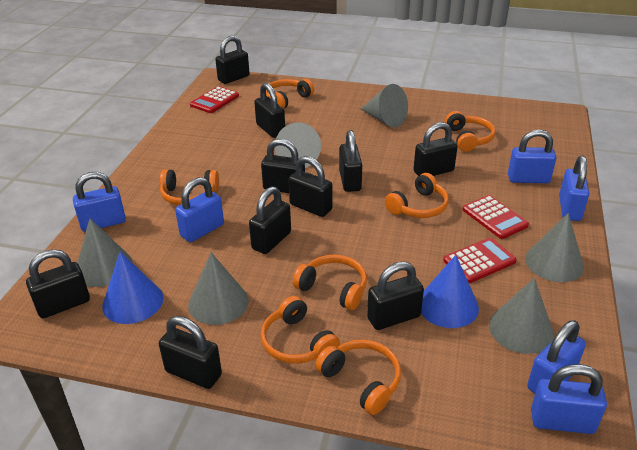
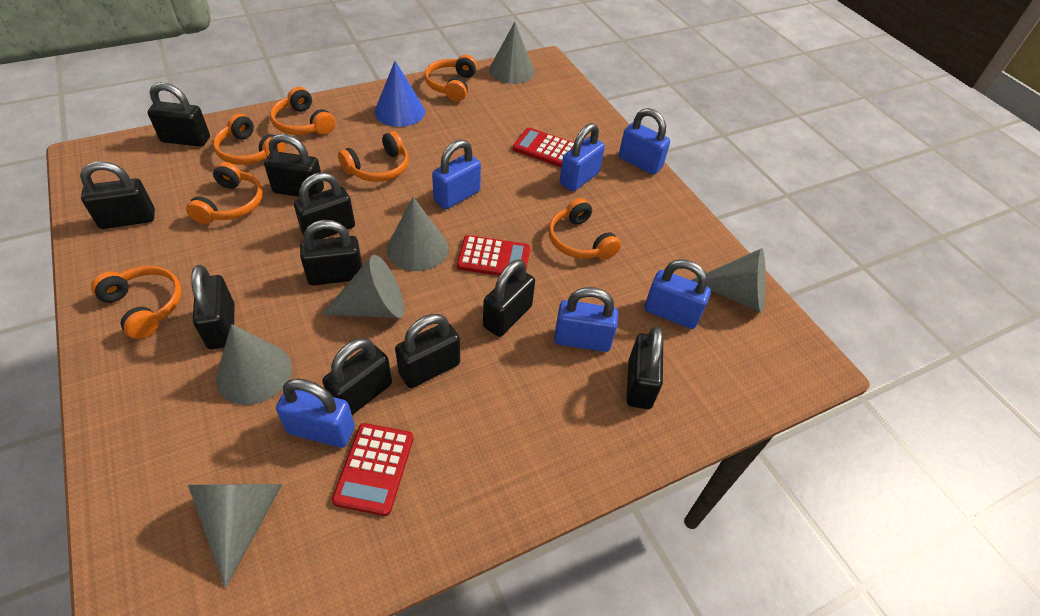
blue cone: 2 -> 1

